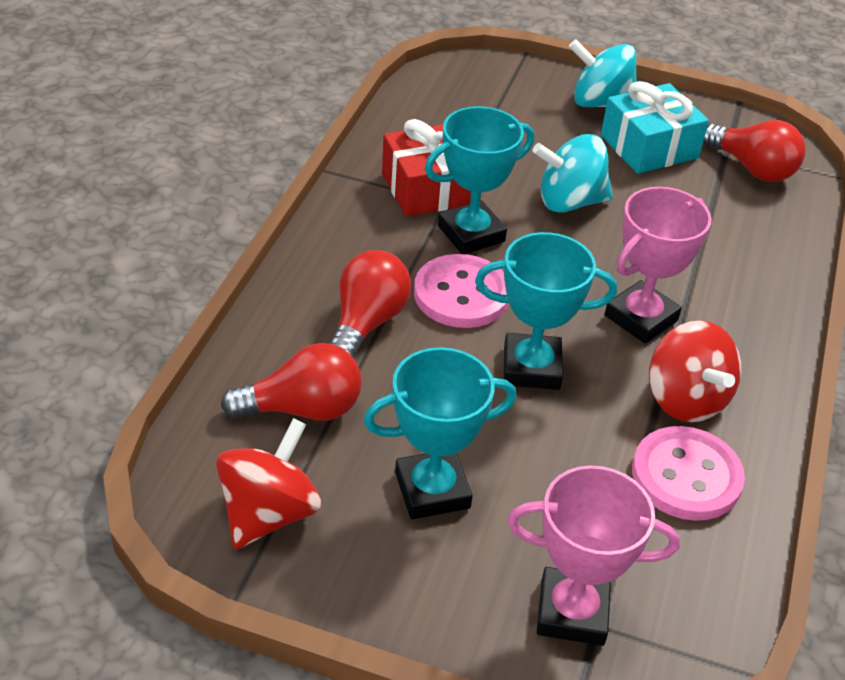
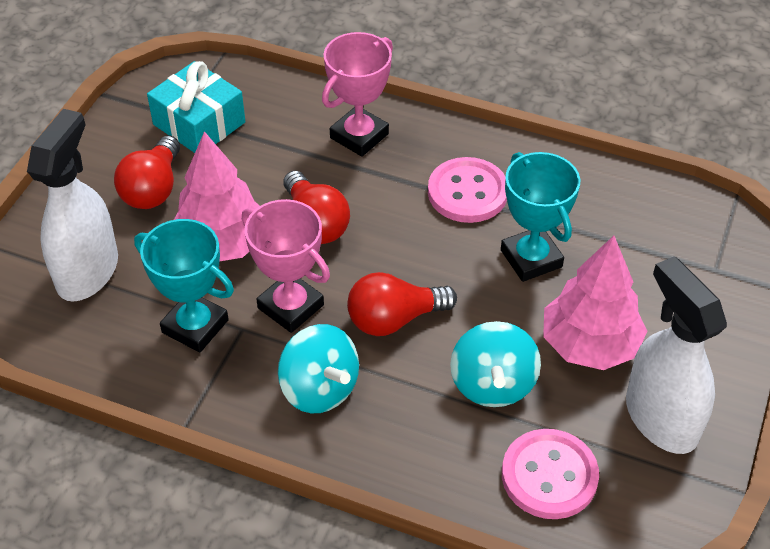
pink tree: 0 -> 2
red gift: 1 -> 0
red spinning top: 2 -> 0
turquoise trophy: 3 -> 2
white spray bottle: 0 -> 2

